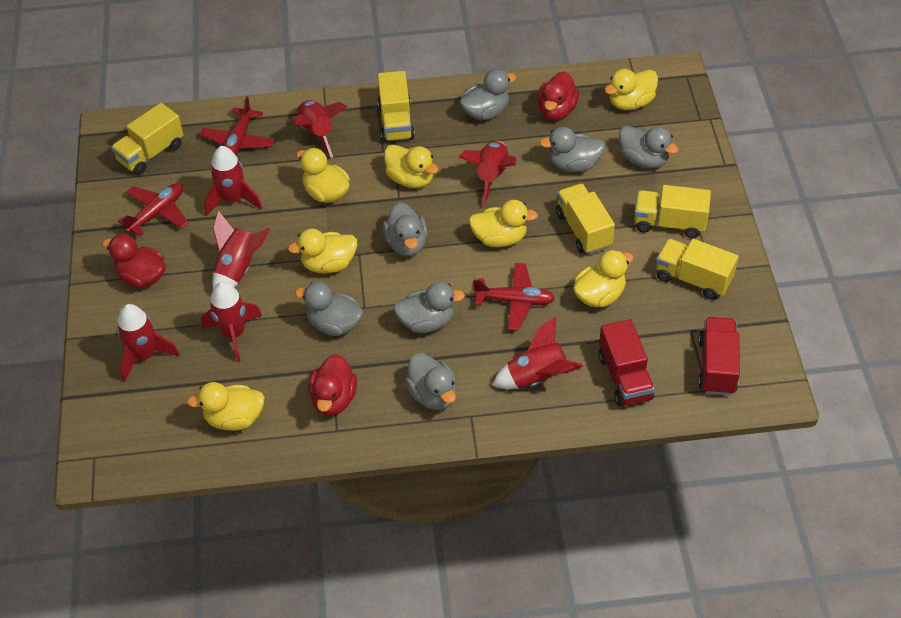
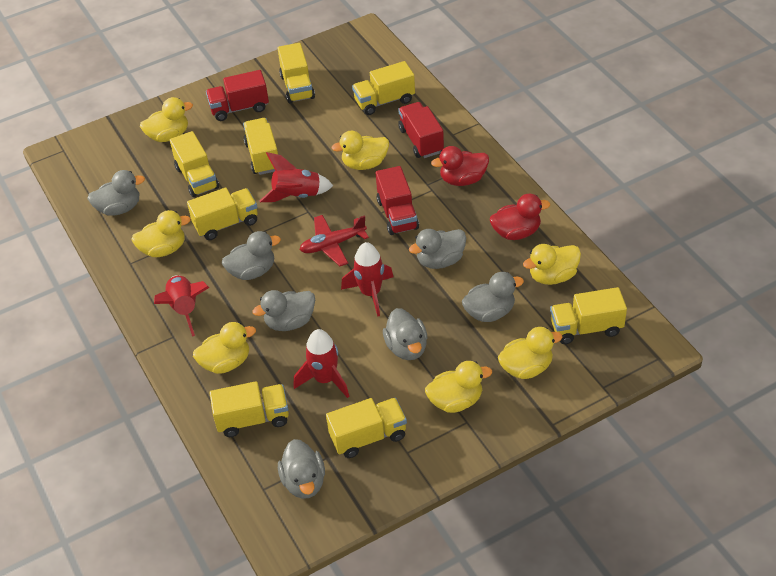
red duck: 3 -> 2
red plane: 3 -> 1
red rocket: 7 -> 4
red truck: 2 -> 3
yellow truck: 5 -> 8

